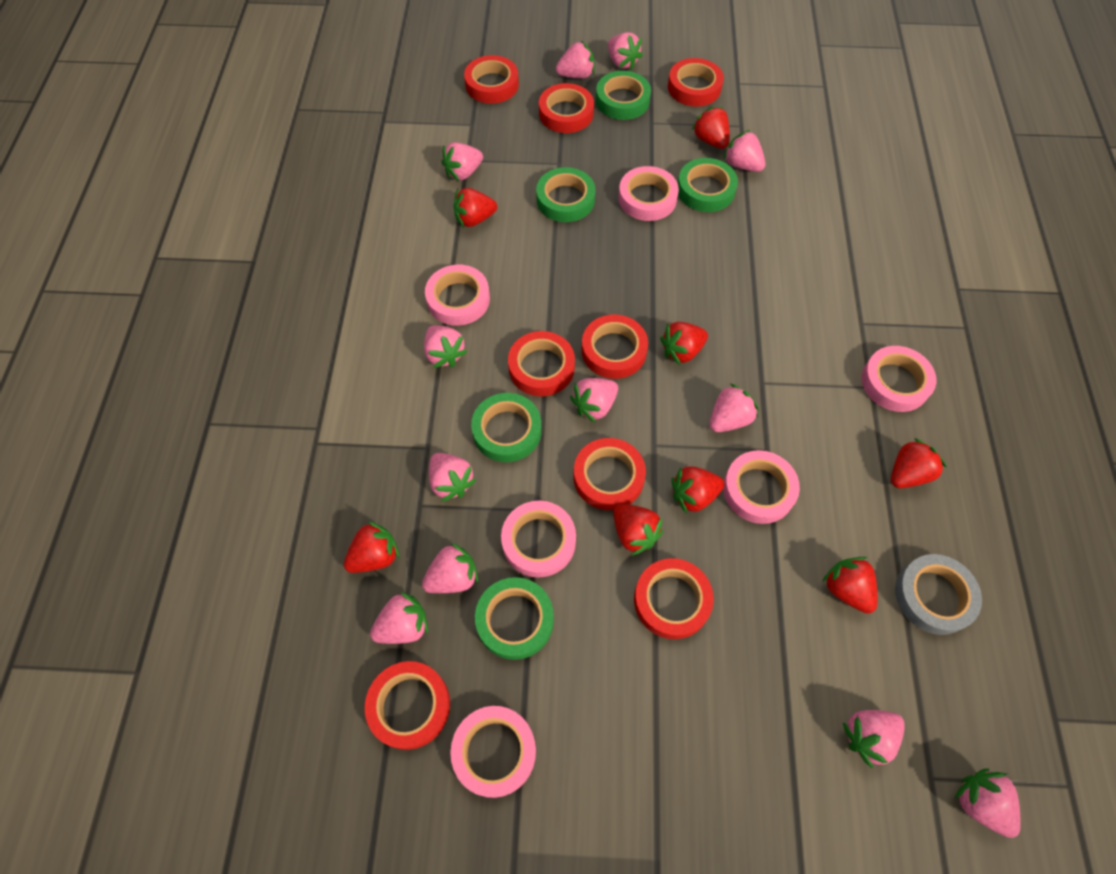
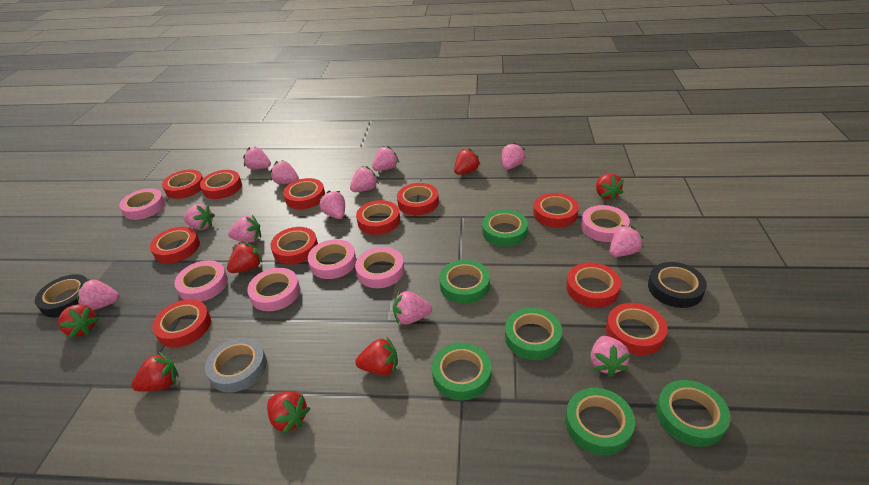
black tape: 0 -> 2
green tape: 5 -> 6
red strawberry: 8 -> 7
red tape: 8 -> 11

